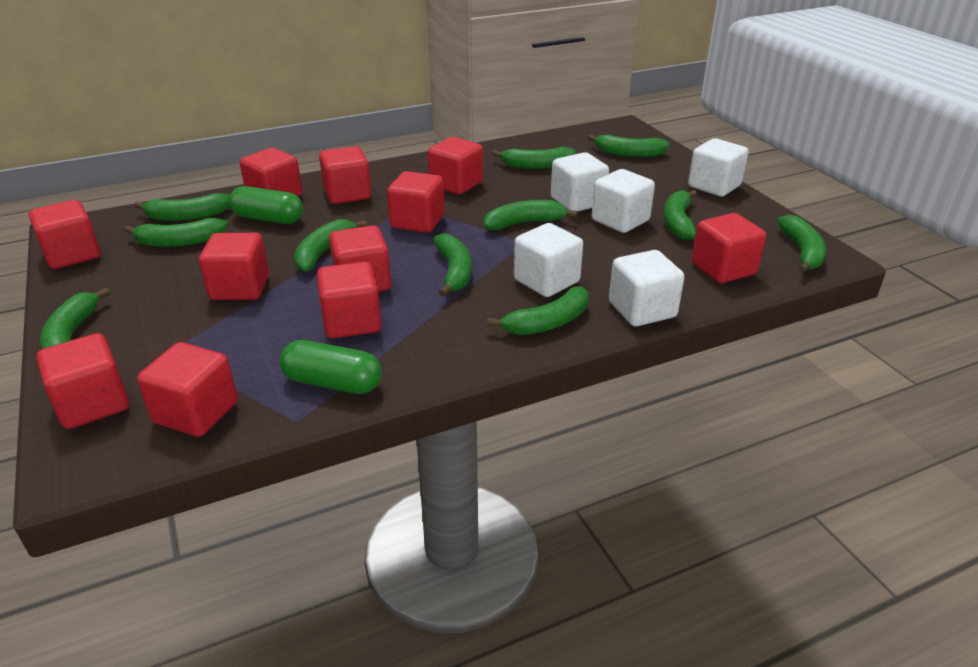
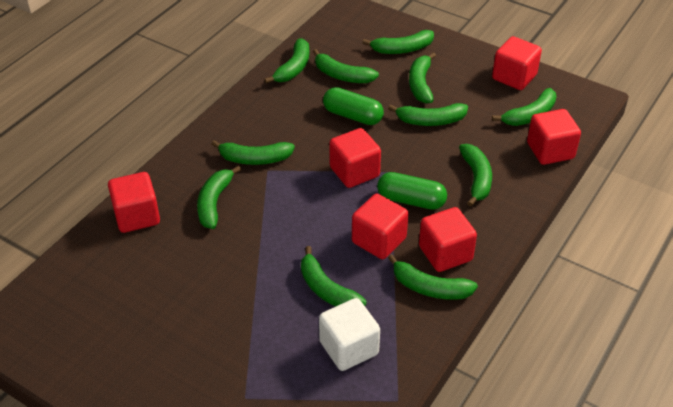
red cube: 11 -> 6
white cube: 5 -> 1

